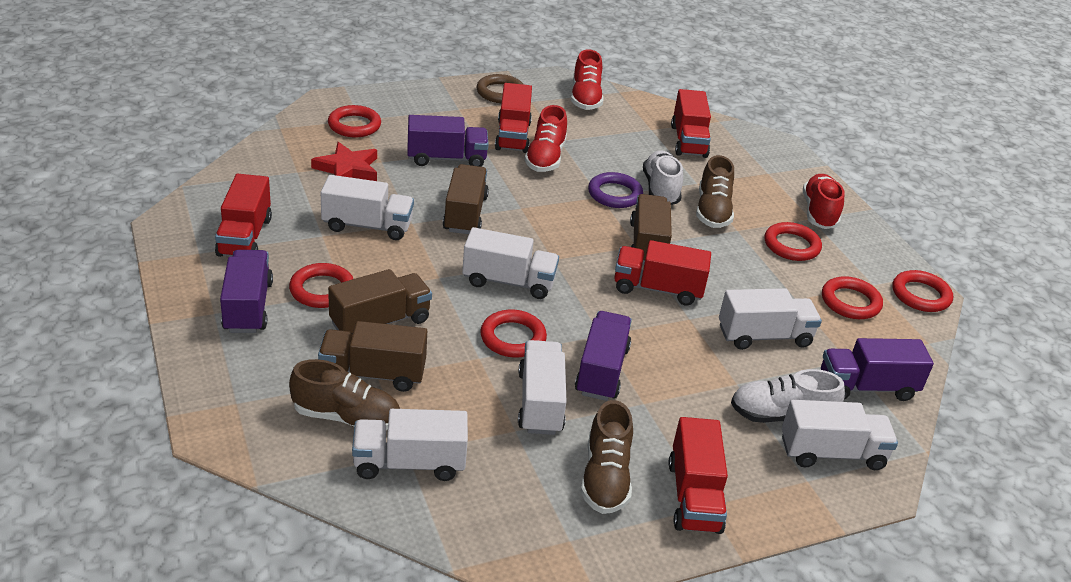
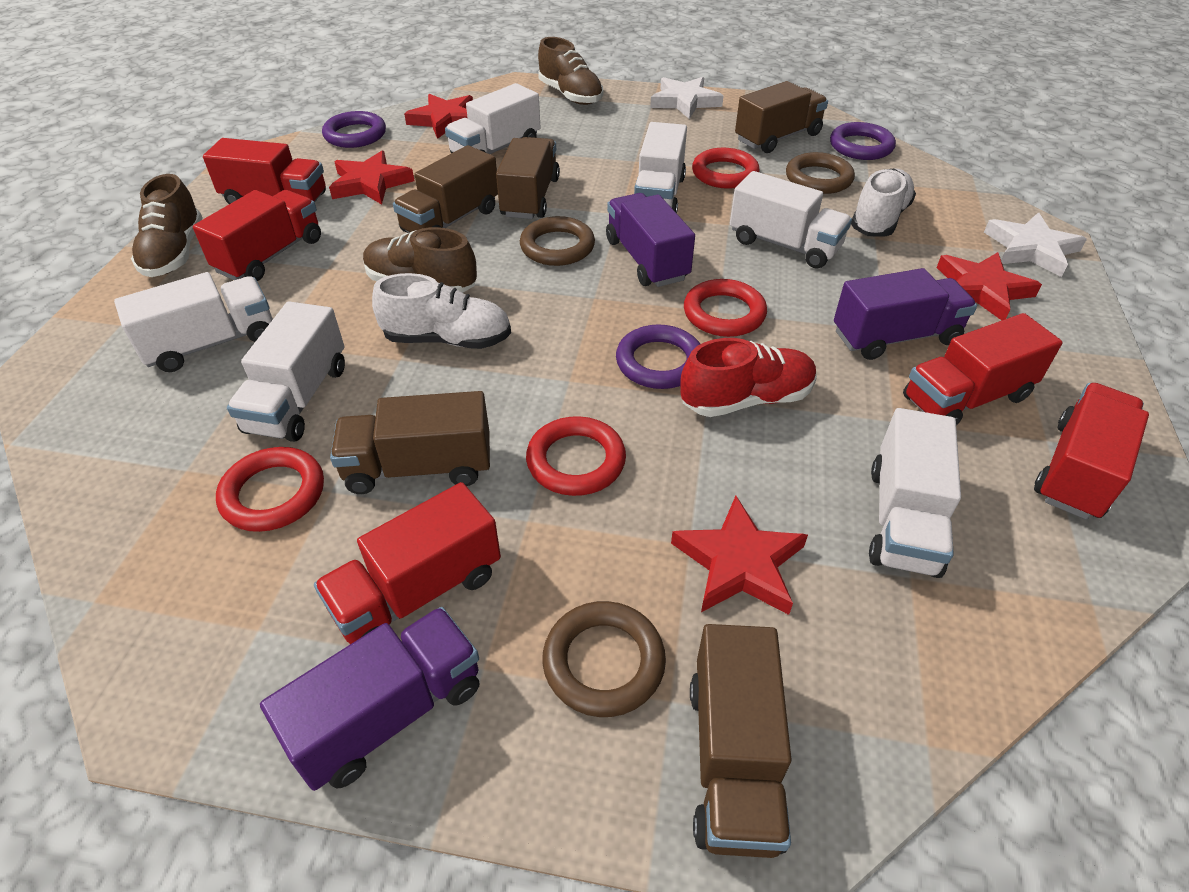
brown ring: 1 -> 3
brown truck: 4 -> 5
purple ring: 1 -> 3
purple truck: 4 -> 3
red ring: 6 -> 4
red shoe: 3 -> 1
red star: 1 -> 4
white star: 0 -> 2

